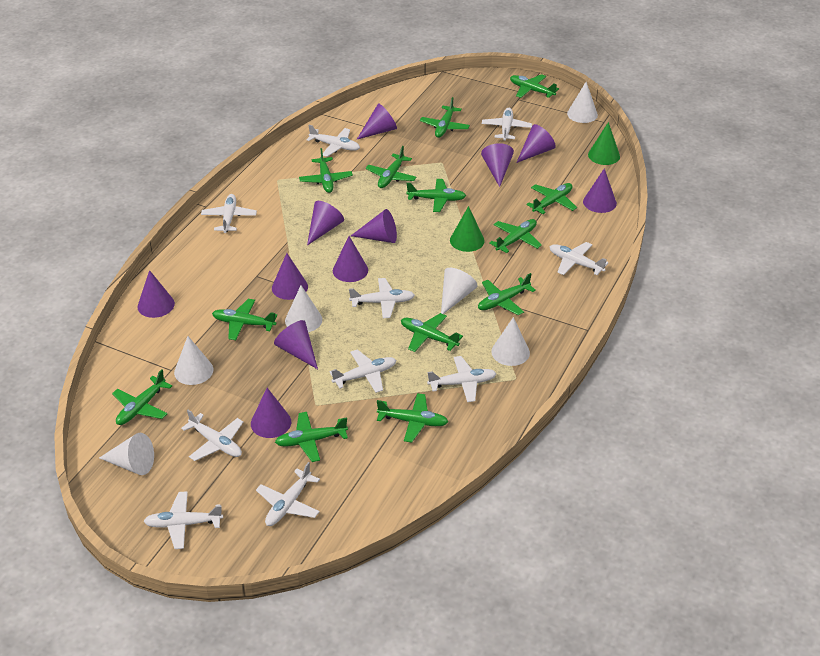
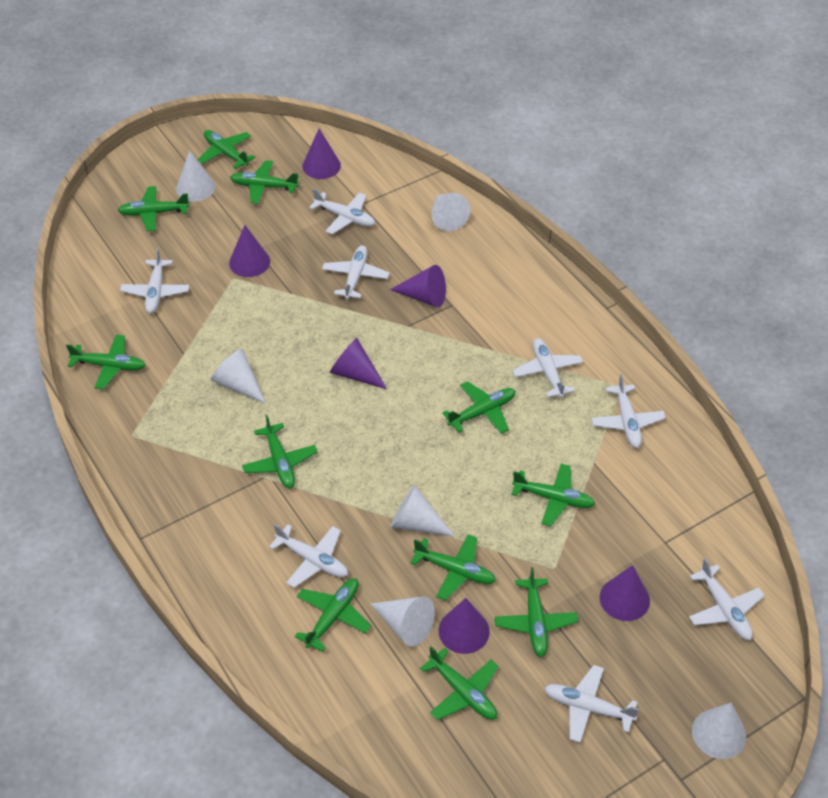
green cone: 2 -> 0
green plane: 13 -> 11
purple cone: 11 -> 6
white plane: 10 -> 8

